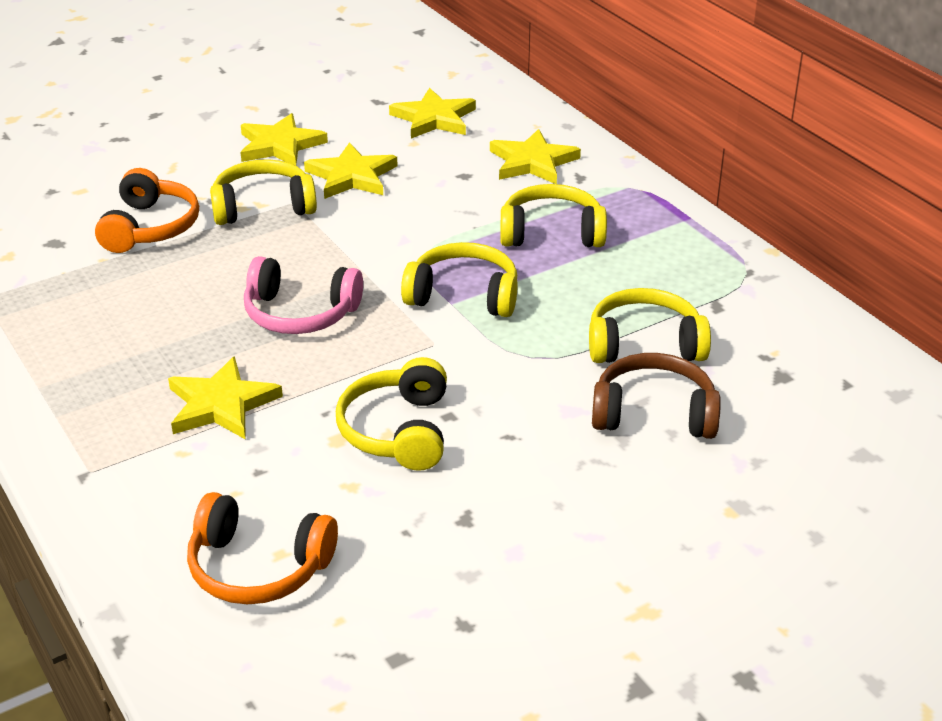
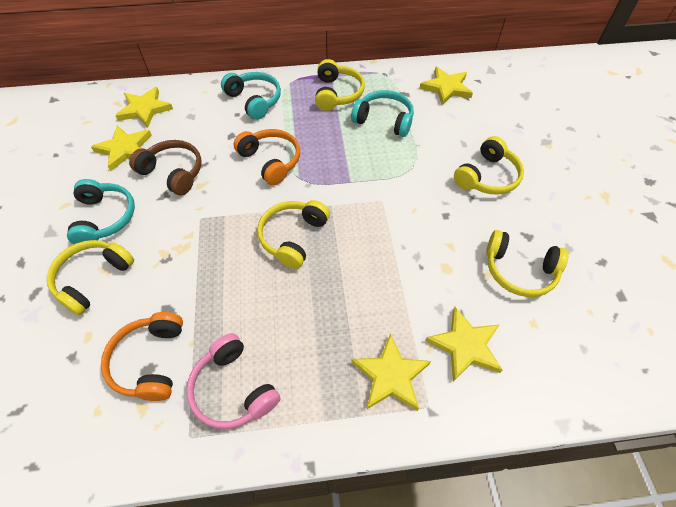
turquoise headphones: 0 -> 3

